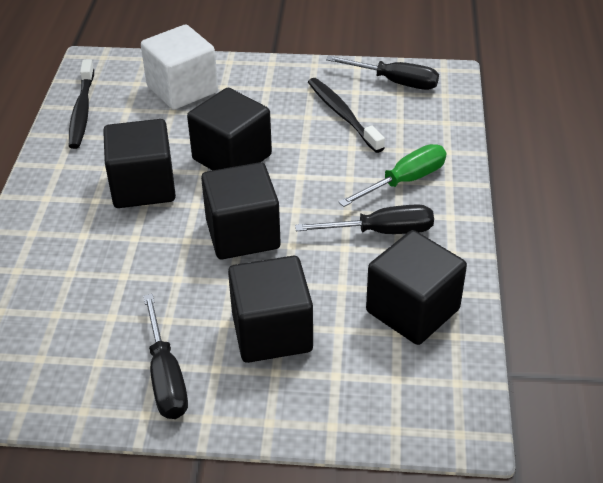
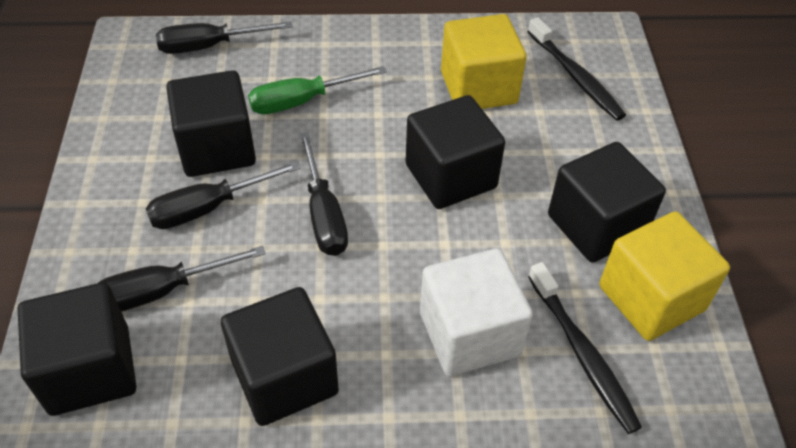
black screwdriver: 3 -> 4
yellow cube: 0 -> 2

